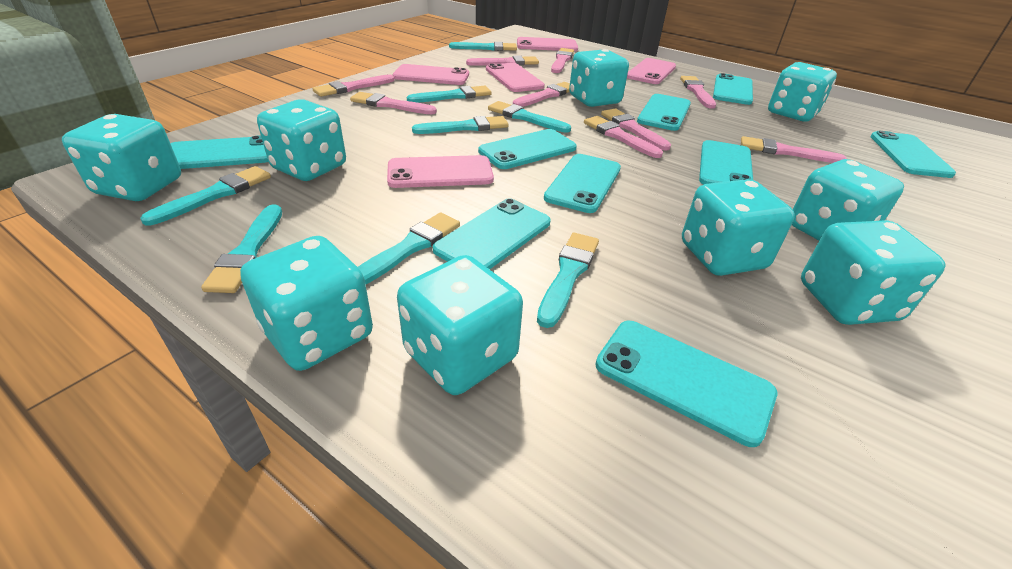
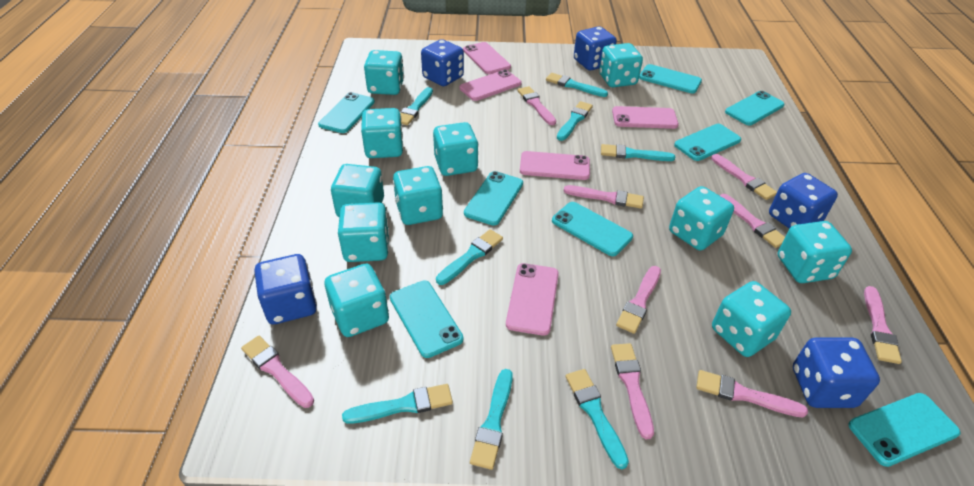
blue dice: 0 -> 5
turquoise dice: 9 -> 11
turquoise phone: 9 -> 8

